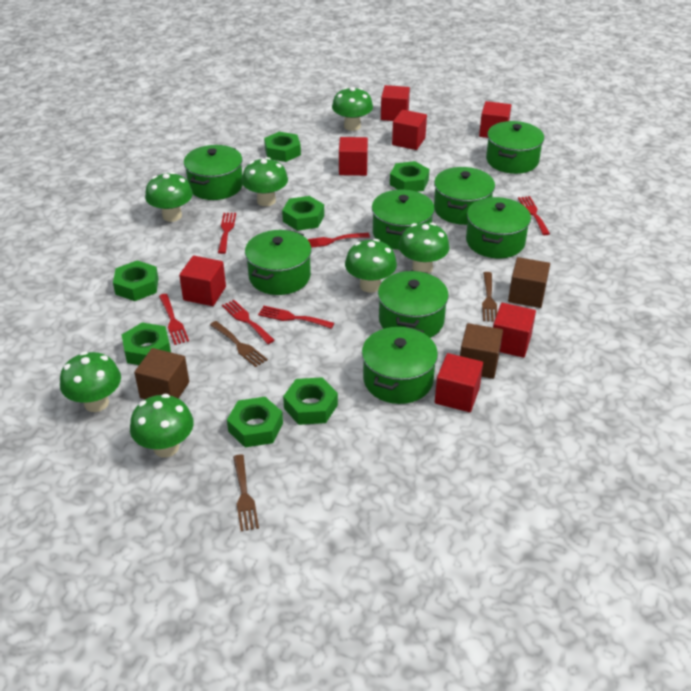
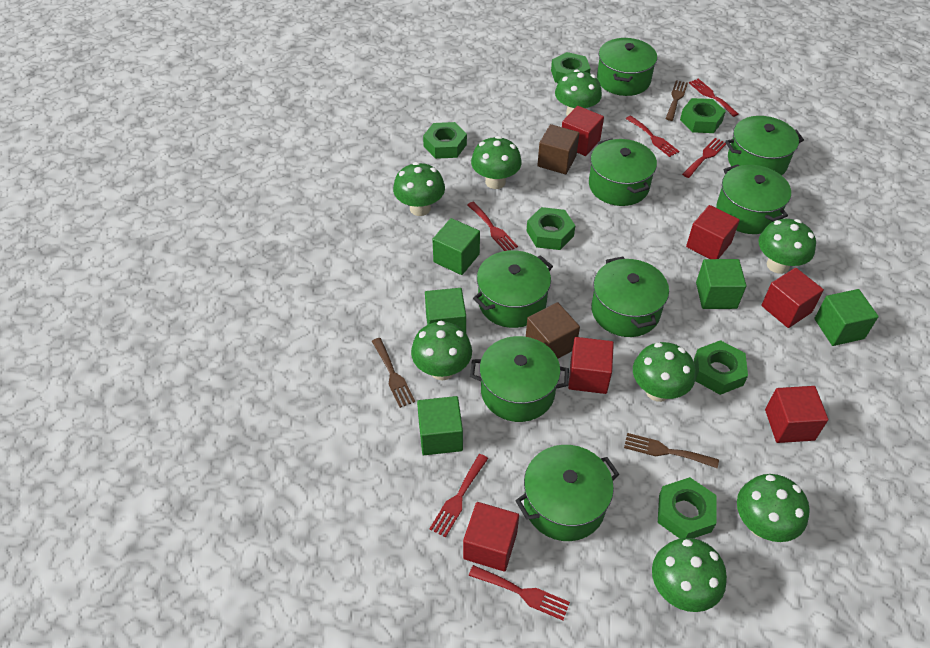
brown cube: 3 -> 2
green cube: 0 -> 5
green mushroom: 7 -> 8
green nut: 7 -> 6
red cube: 7 -> 6

